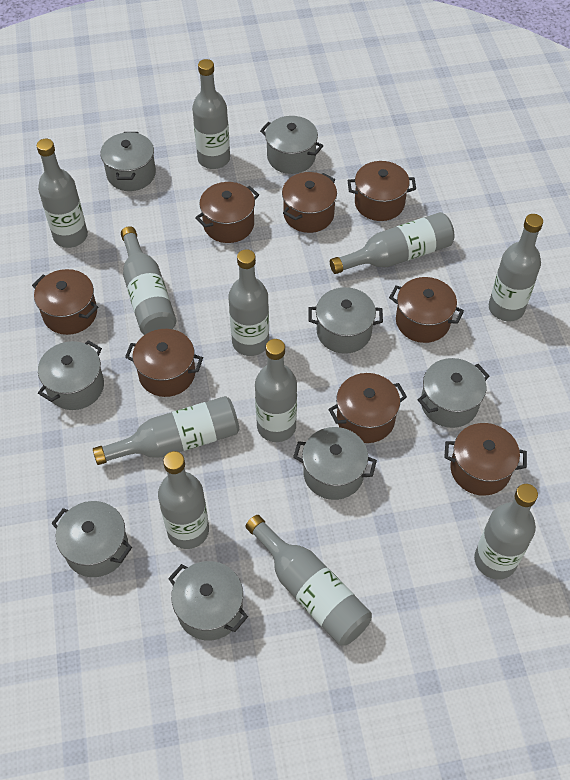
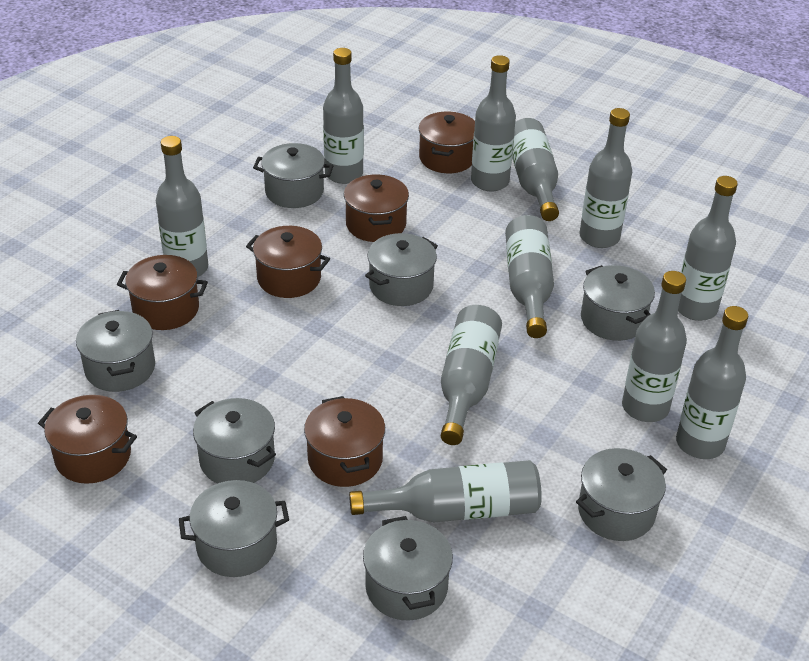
brown pot: 8 -> 6

